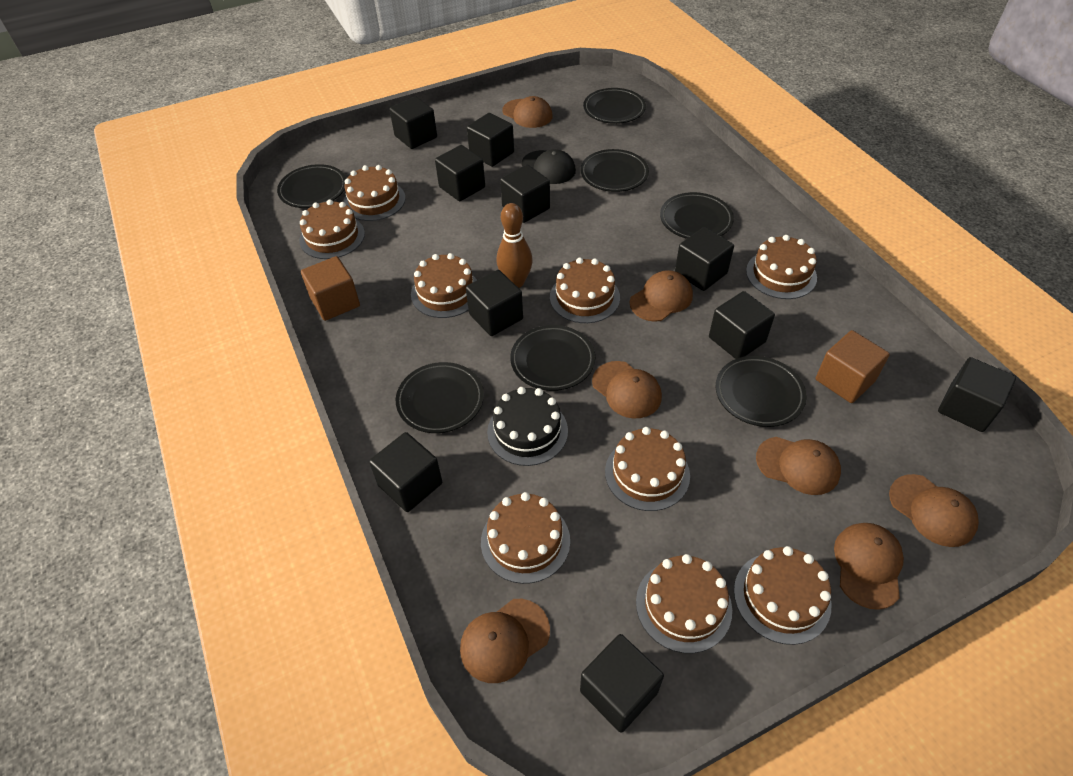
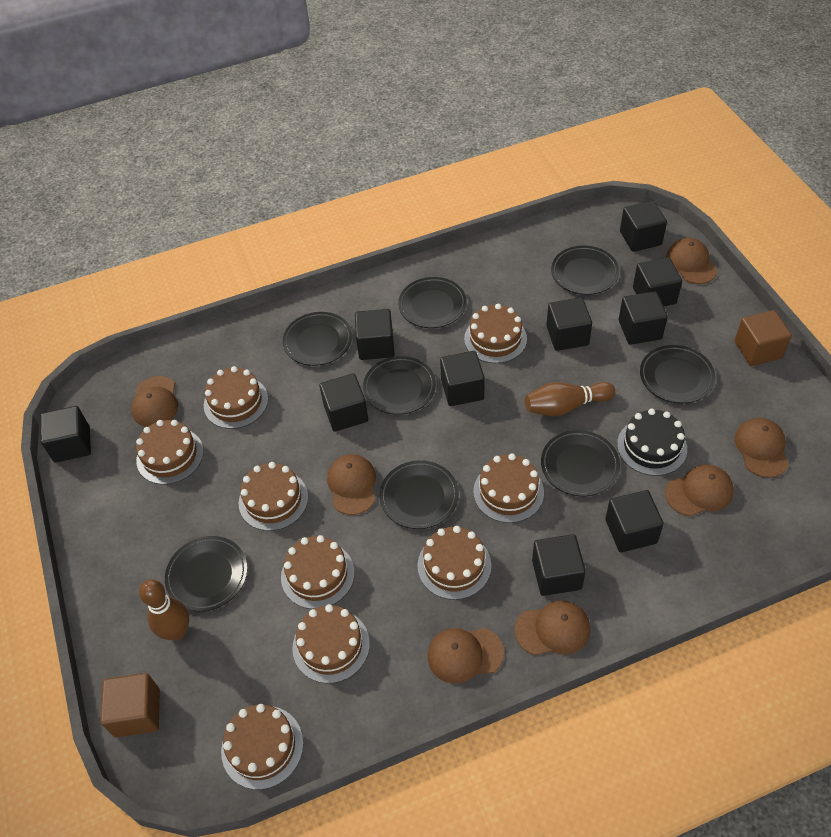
black cap: 1 -> 0
black plate: 7 -> 8
brown bowling pin: 1 -> 2

